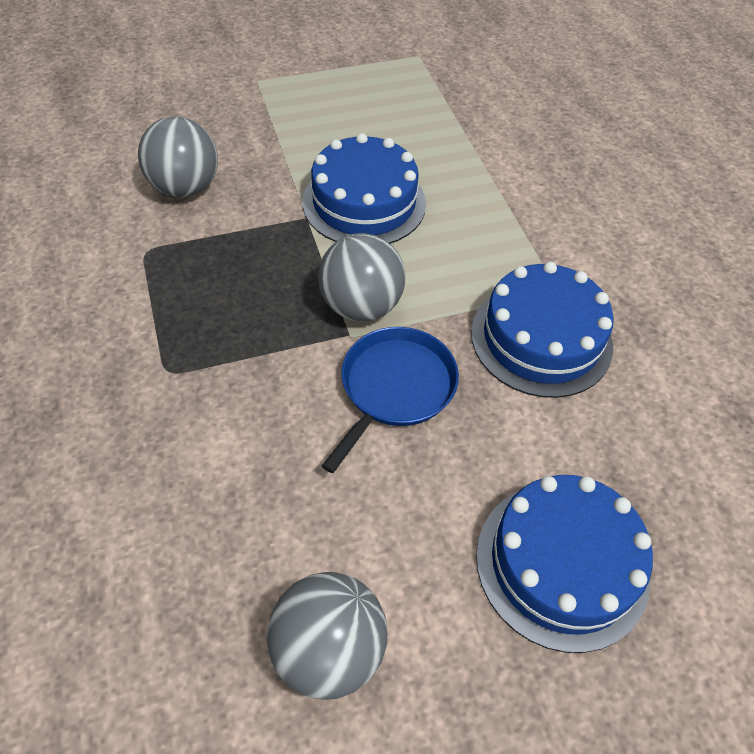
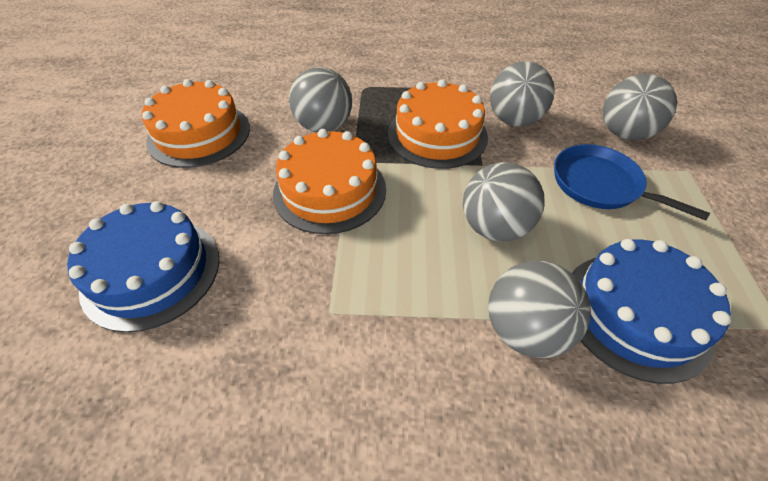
blue cake: 3 -> 2
grey ball: 3 -> 5
orange cake: 0 -> 3

